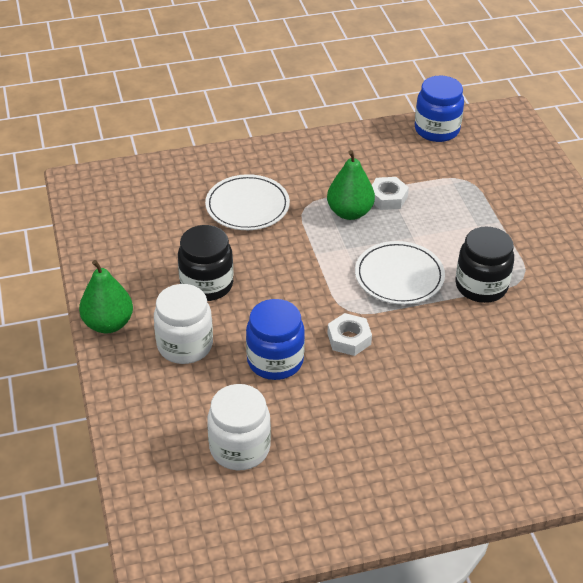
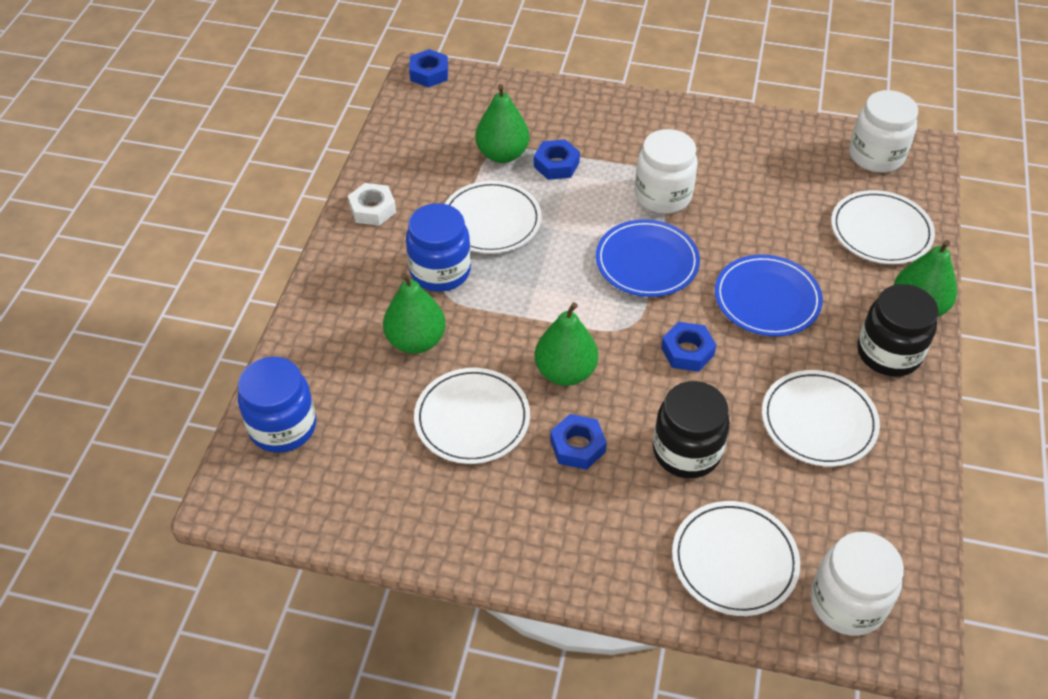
blue nut: 0 -> 4
blue plate: 0 -> 2
green pear: 2 -> 4
white jar: 2 -> 3
white nut: 2 -> 1
white plate: 2 -> 5

